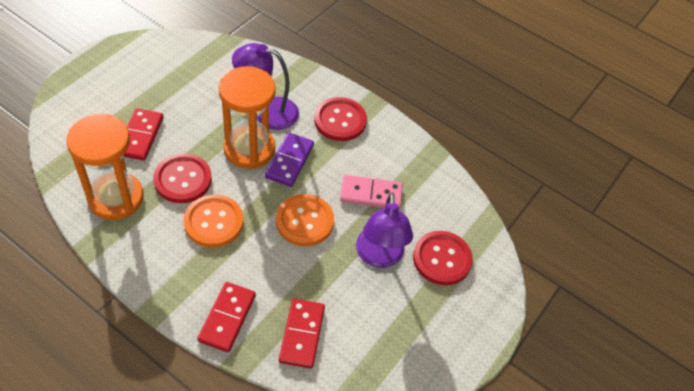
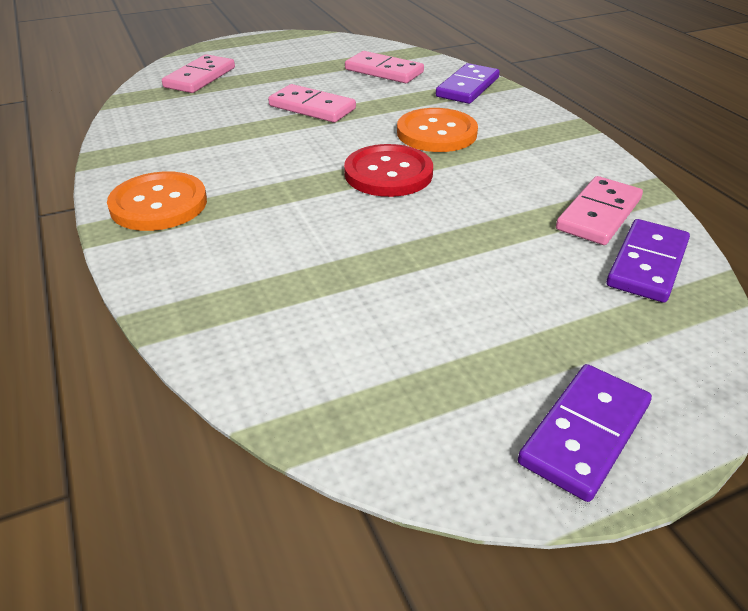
orange hourglass: 2 -> 0
pink domino: 1 -> 4
purple domino: 1 -> 3
purple lamp: 2 -> 0
red button: 3 -> 1
red domino: 3 -> 0

